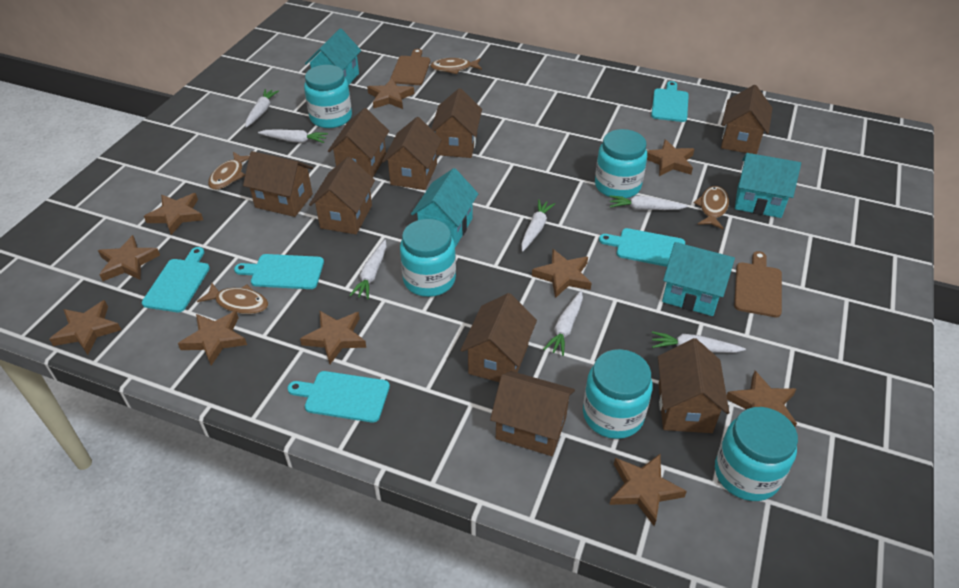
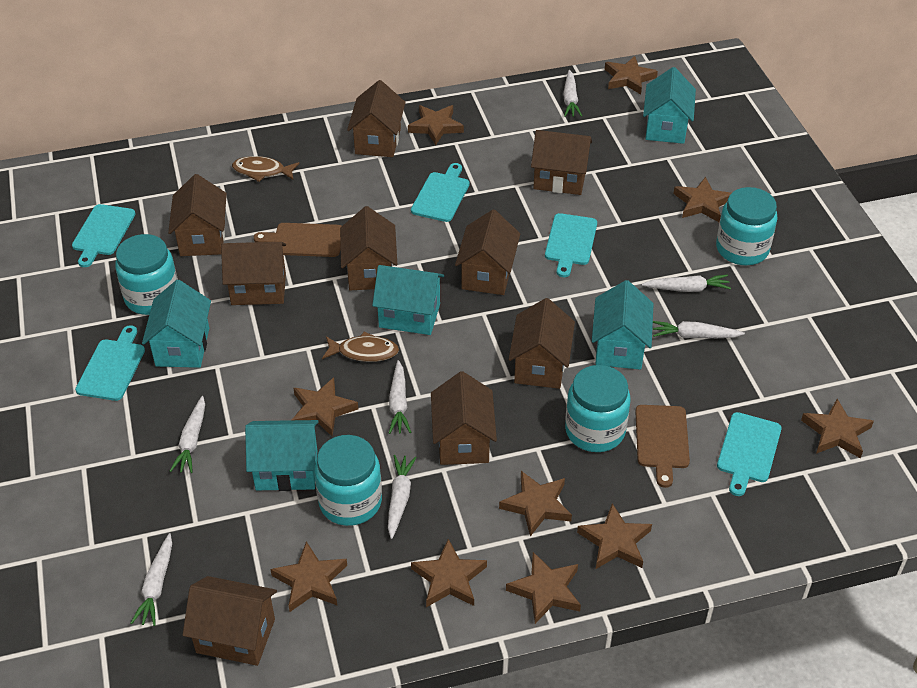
brown fish: 4 -> 2
turquoise house: 4 -> 5
turquoise jar: 5 -> 4

